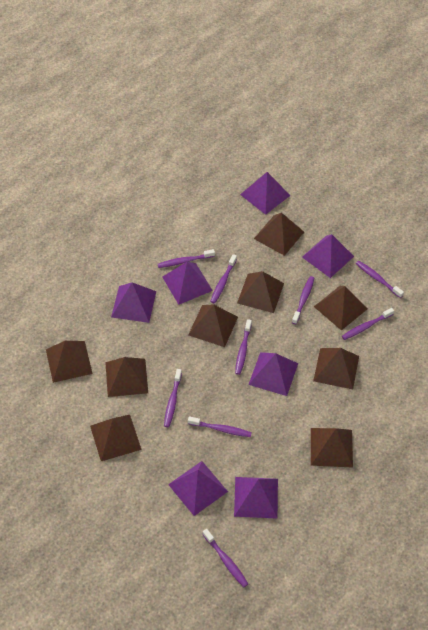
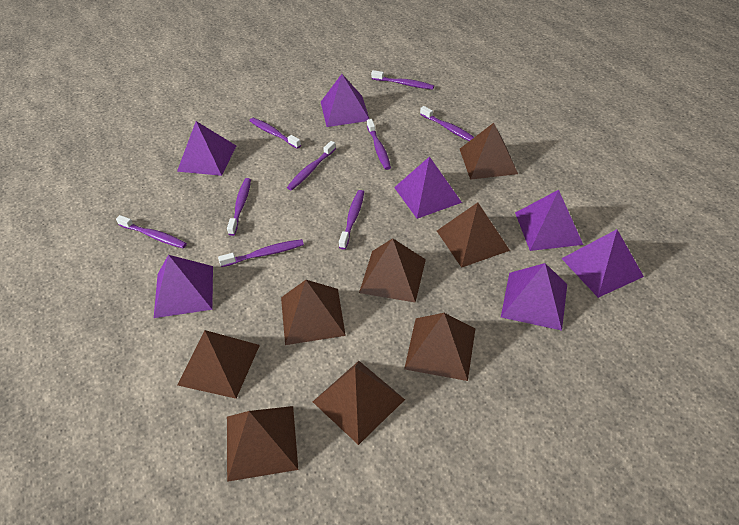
brown pyramid: 9 -> 8

